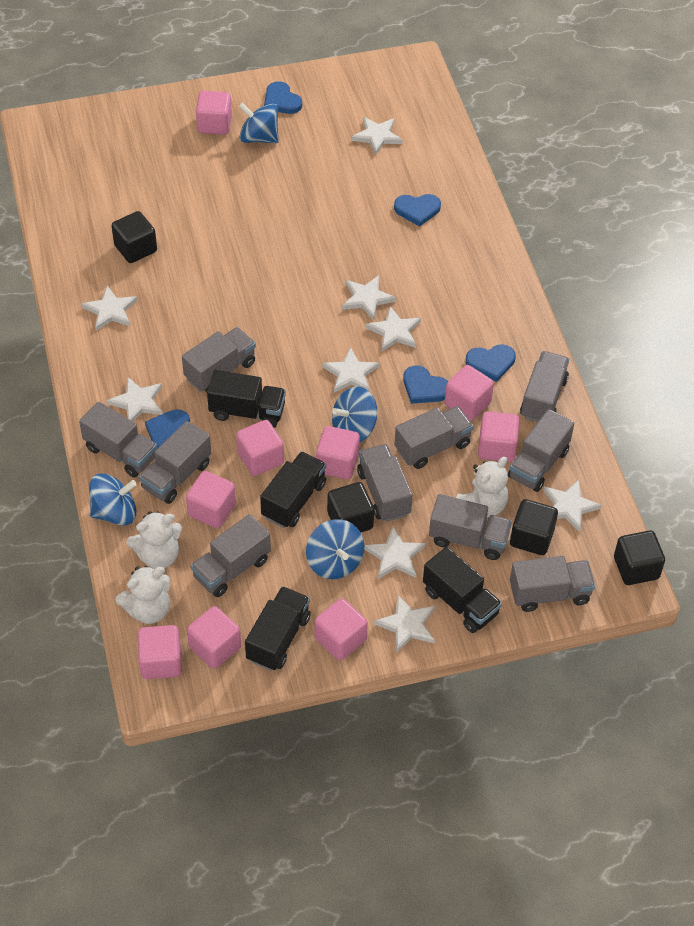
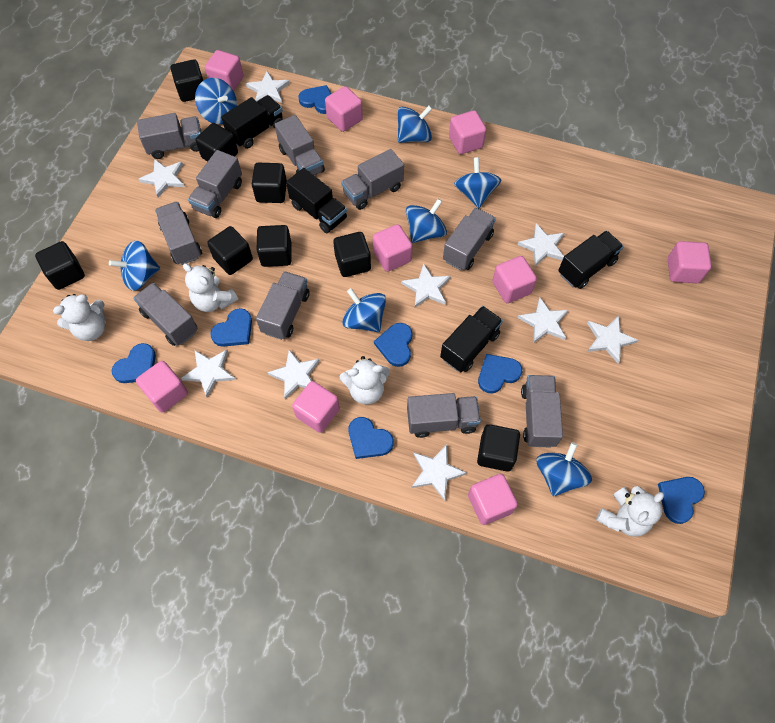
black cube: 4 -> 8
blue heart: 5 -> 7
blue spinning top: 4 -> 7
white teddy bear: 3 -> 4

